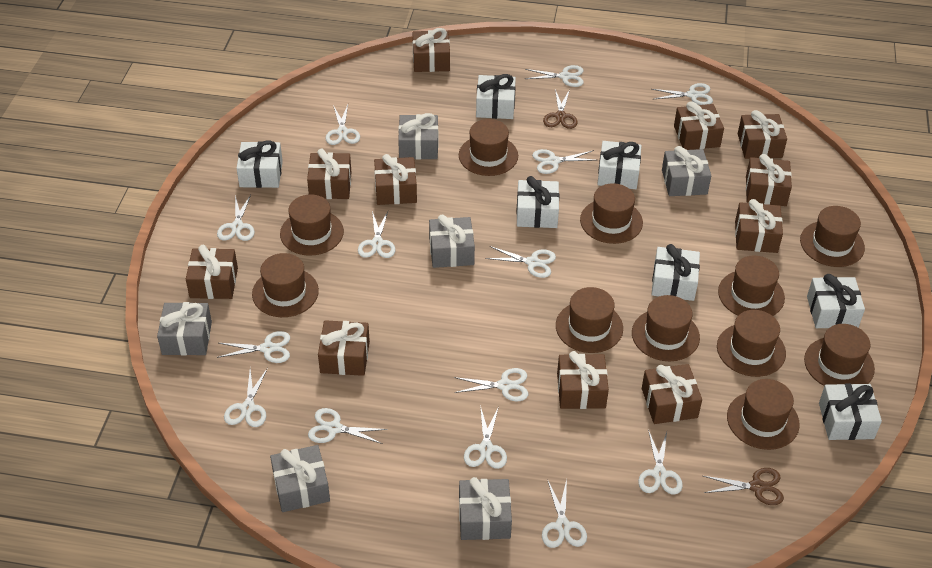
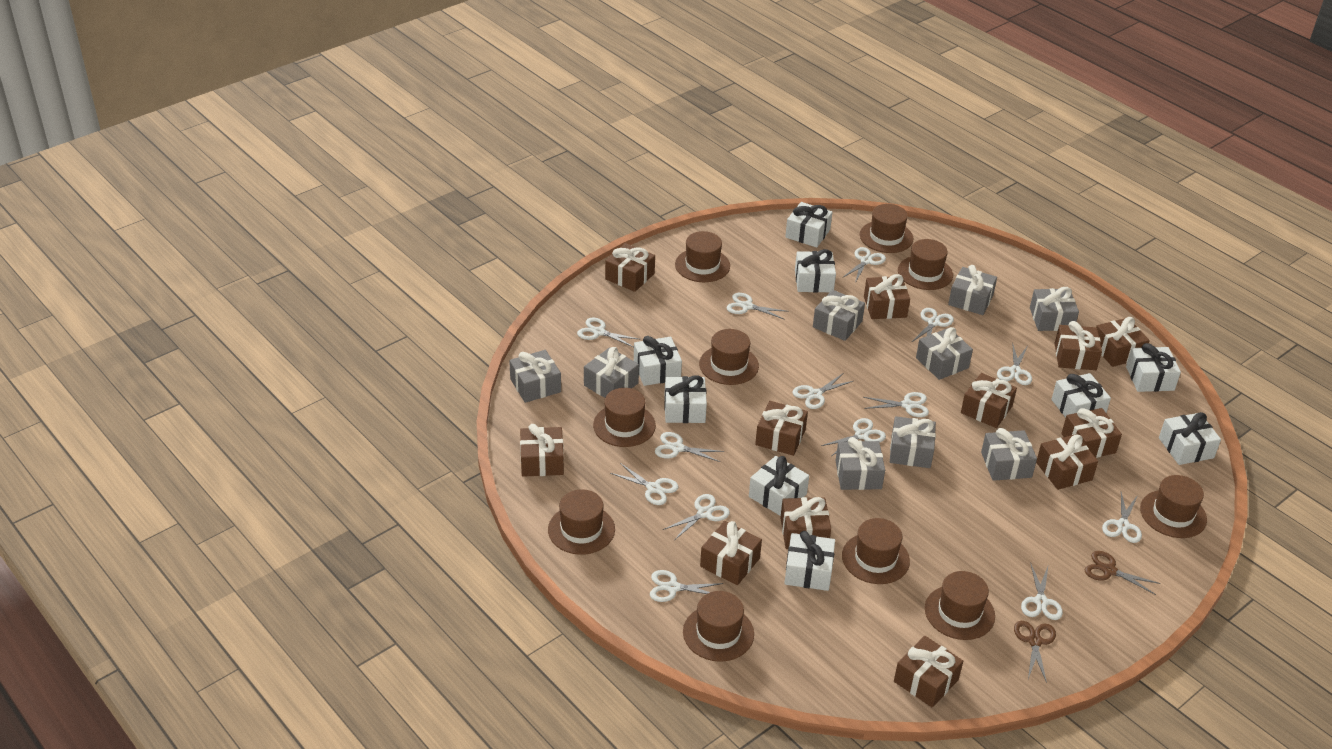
brown gift: 11 -> 12
brown hat: 11 -> 10
grey gift: 6 -> 9
white gift: 7 -> 9

